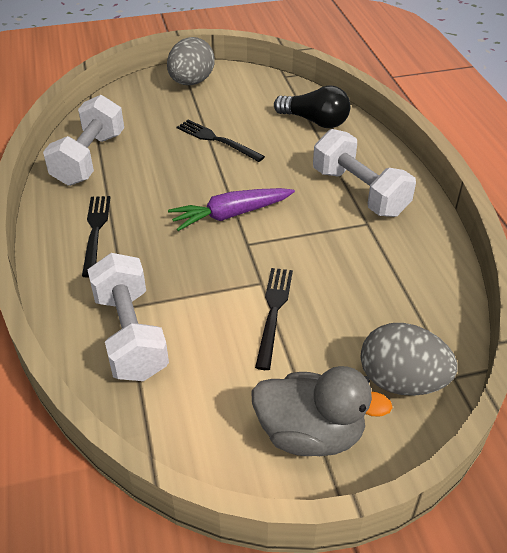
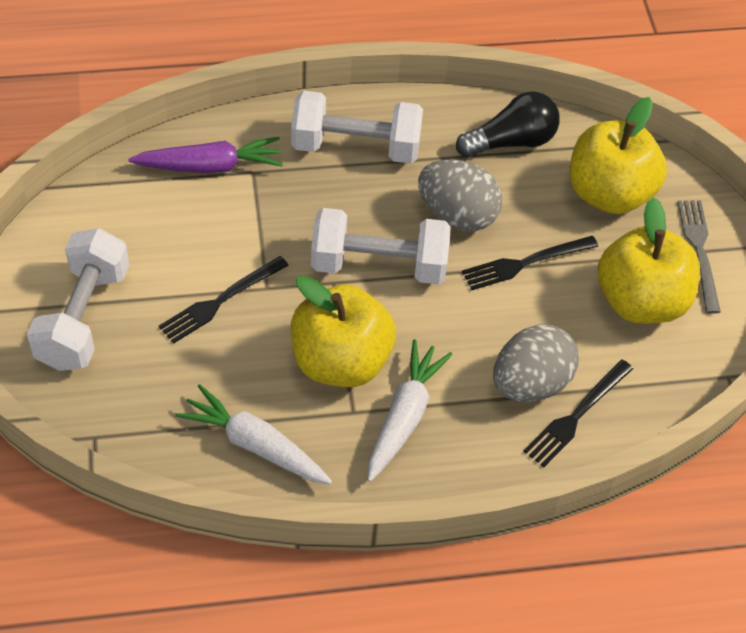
grey duck: 1 -> 0
grey fork: 0 -> 1
white carrot: 0 -> 2
yellow apple: 0 -> 3

